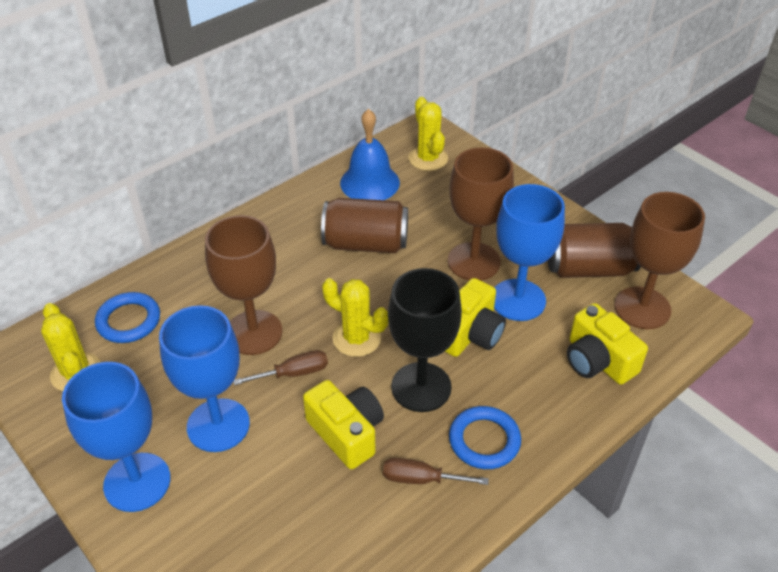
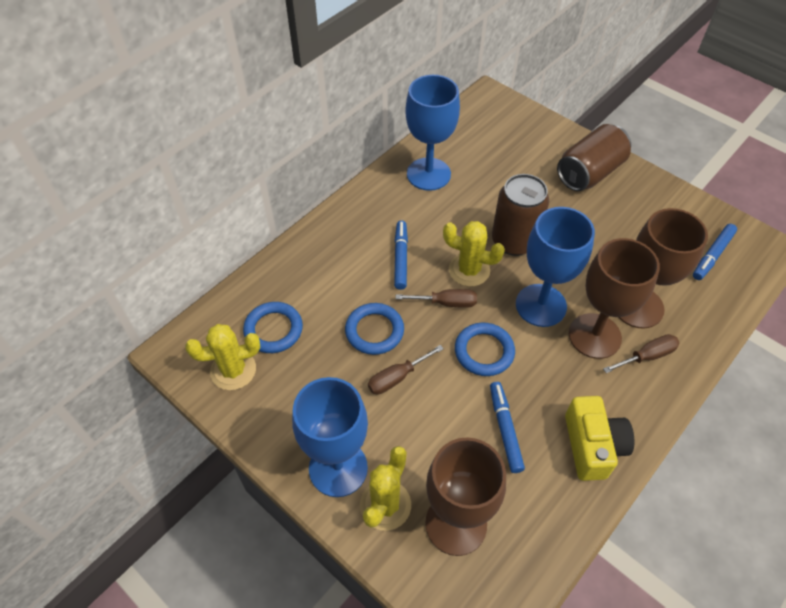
black goblet: 1 -> 0
blue bell: 1 -> 0
blue marker: 0 -> 3
blue ring: 2 -> 3
brown screwdriver: 2 -> 3
yellow camera: 3 -> 1

